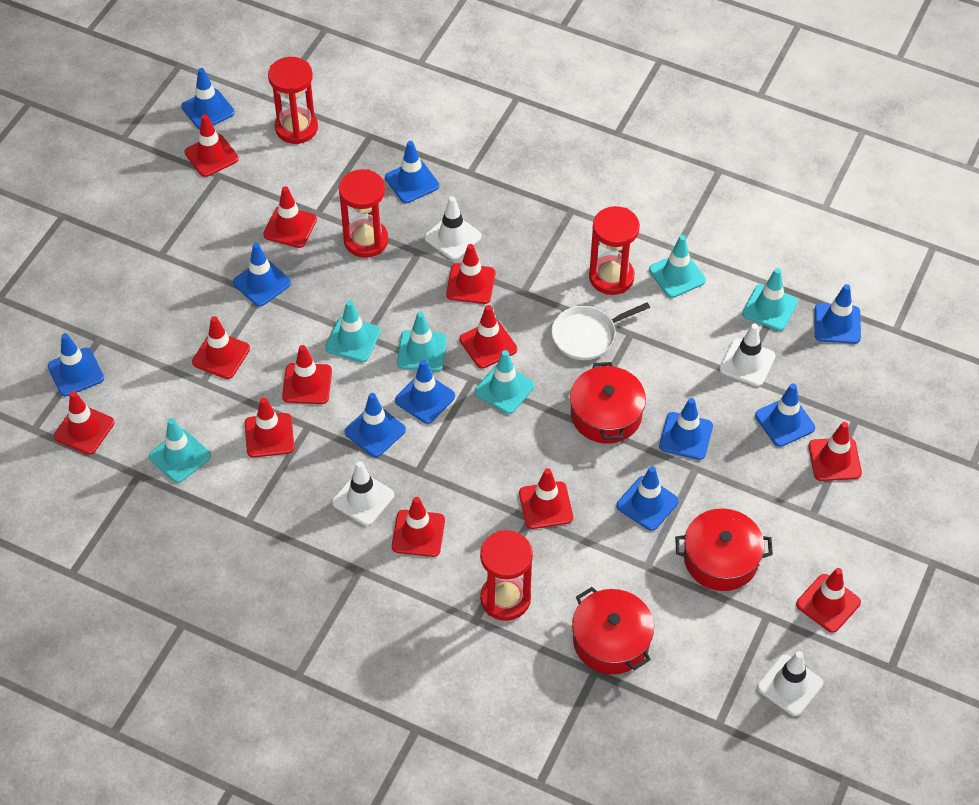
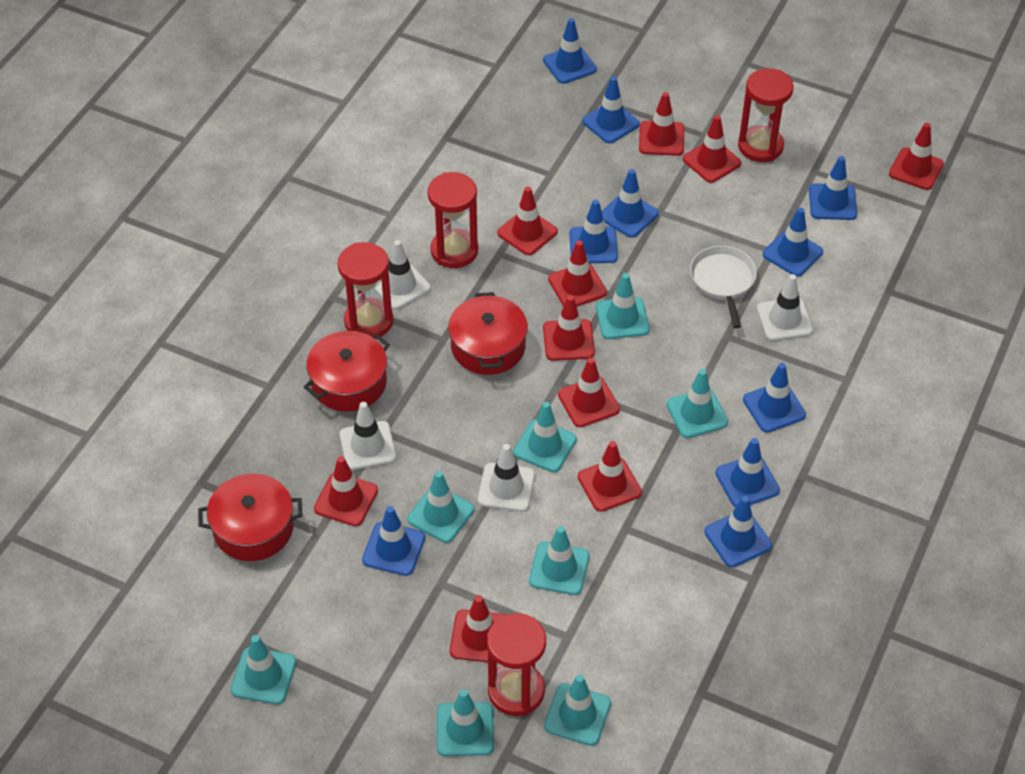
red traffic cone: 12 -> 10
turquoise traffic cone: 6 -> 8

